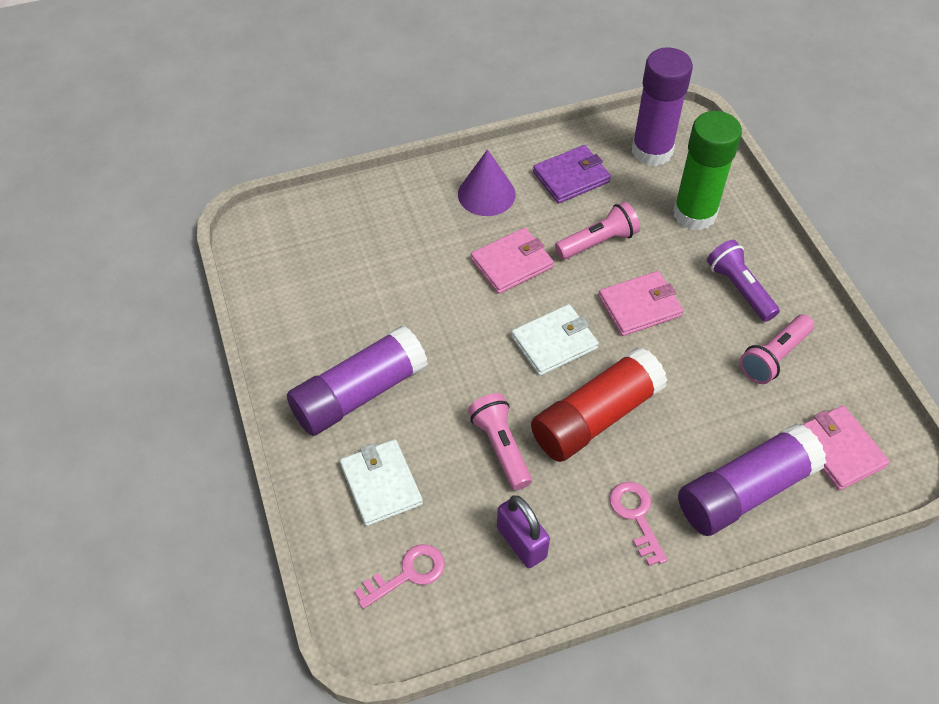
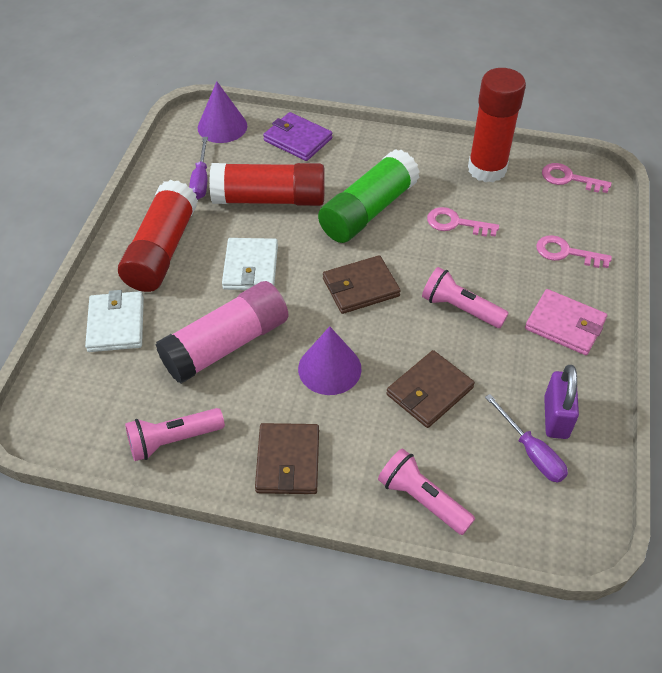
brown wallet: 0 -> 3
pink glue stick: 0 -> 1
pink key: 2 -> 3
pink wallet: 3 -> 1
purple cone: 1 -> 2
purple flashlight: 1 -> 0
purple glue stick: 3 -> 0
purple screwdriver: 0 -> 2
red glue stick: 1 -> 3

